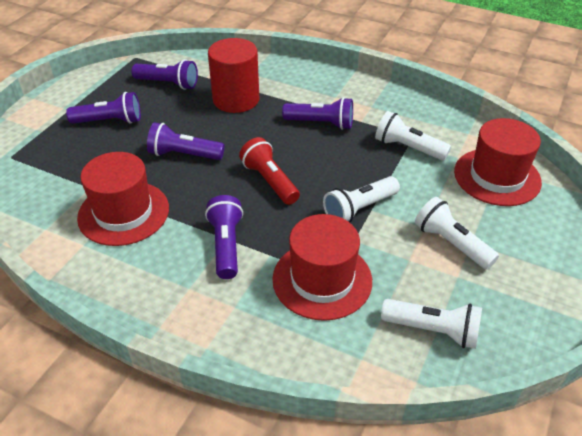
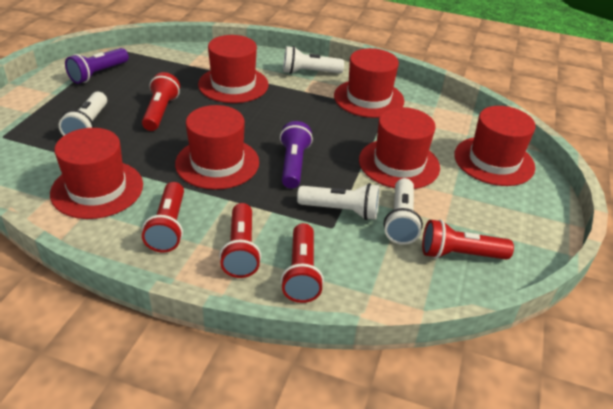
purple flashlight: 5 -> 2
red cylinder: 1 -> 0
red flashlight: 1 -> 5
red hat: 3 -> 6

